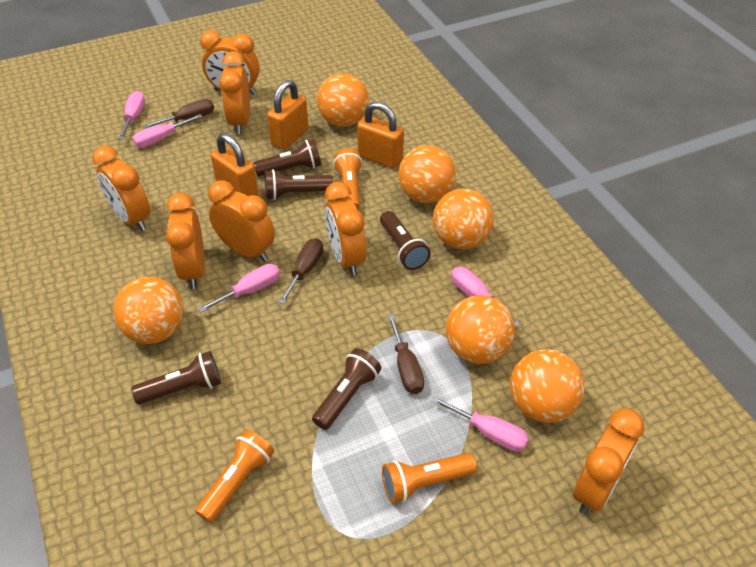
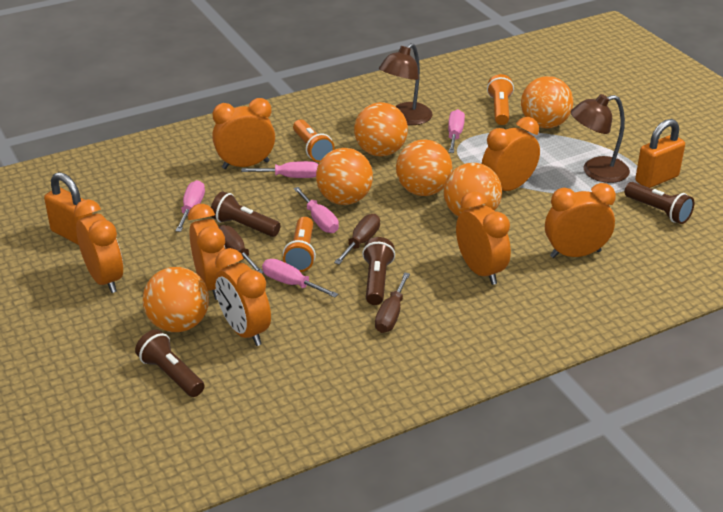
brown flashlight: 5 -> 4
brown lamp: 0 -> 2
orange padlock: 3 -> 2

